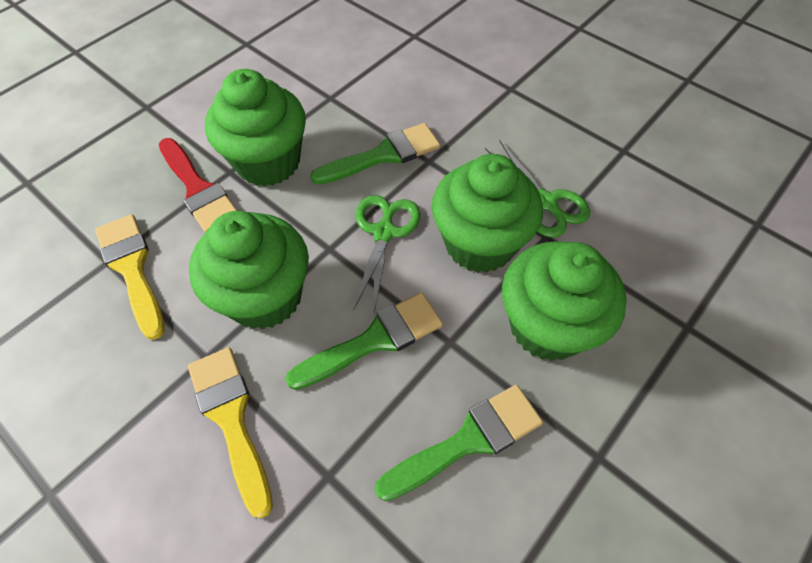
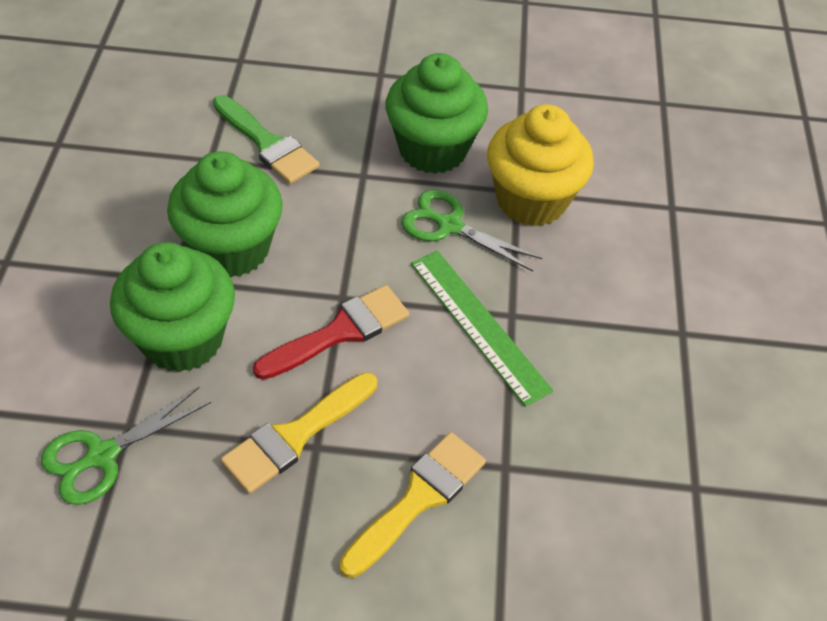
green brush: 3 -> 1
green cupcake: 4 -> 3
green ruler: 0 -> 1
yellow cupcake: 0 -> 1

